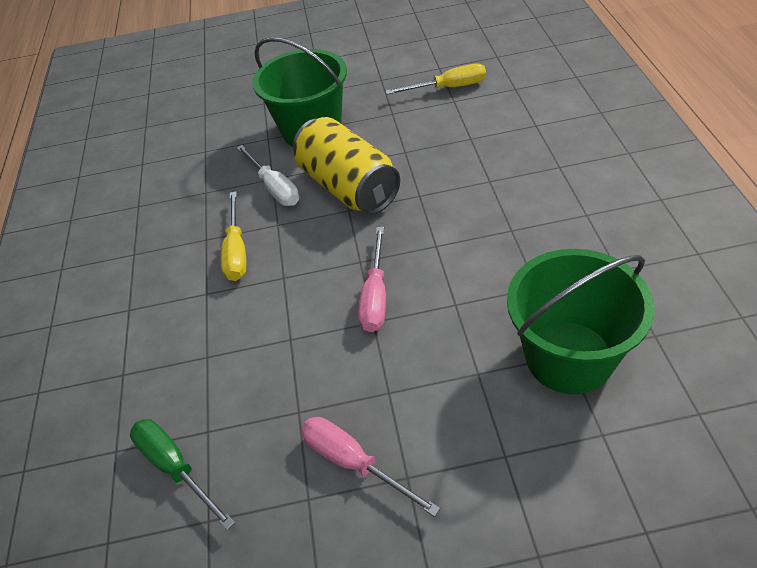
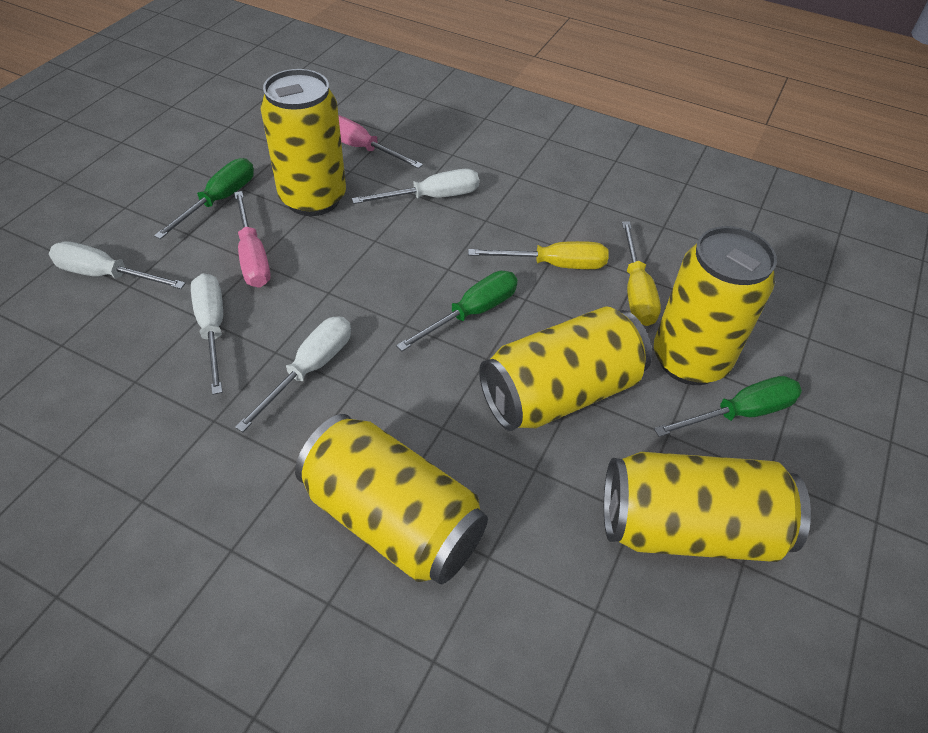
green bucket: 2 -> 0
green screwdriver: 1 -> 3
white screwdriver: 1 -> 4
yellow can: 1 -> 5

